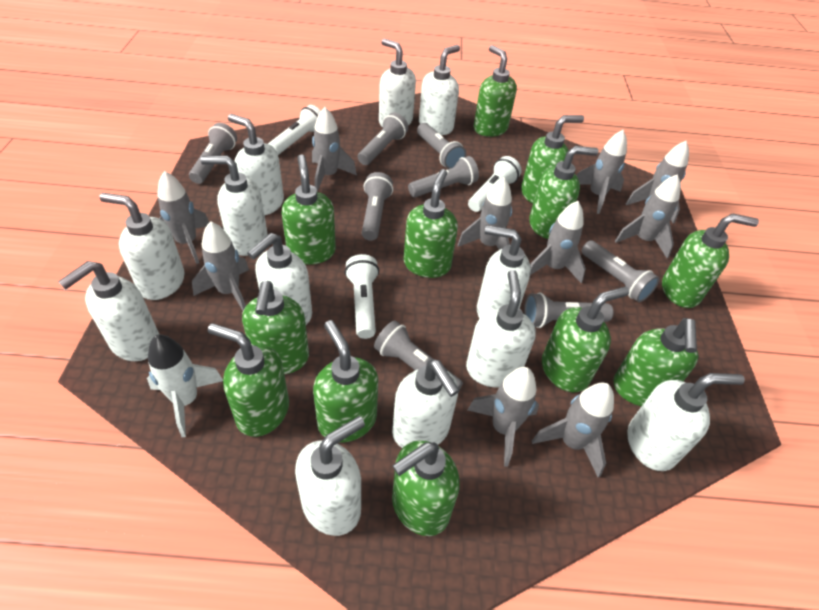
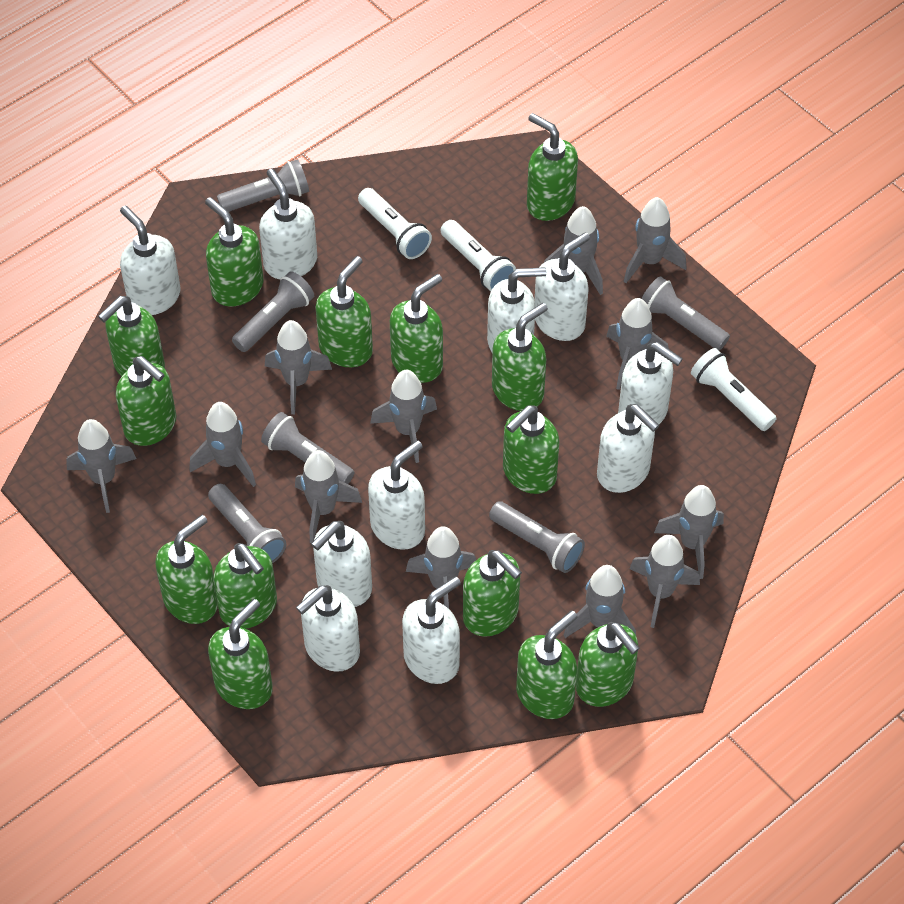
green soap dispenser: 12 -> 14
grey flashlight: 8 -> 6
grey rocket: 10 -> 12
white rocket: 1 -> 0
white soap dispenser: 12 -> 10

